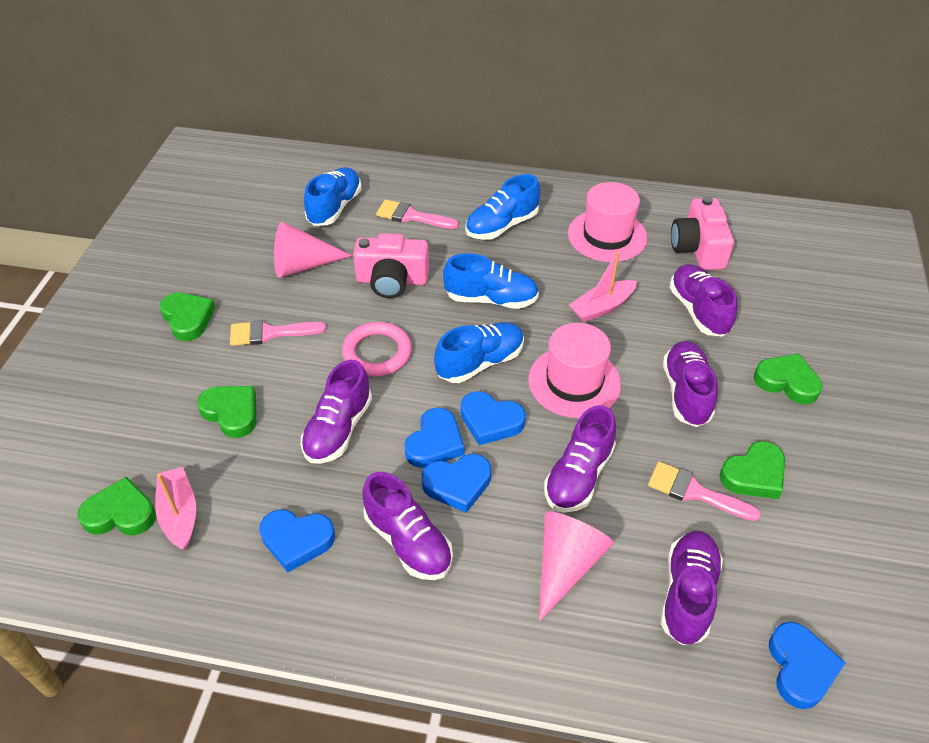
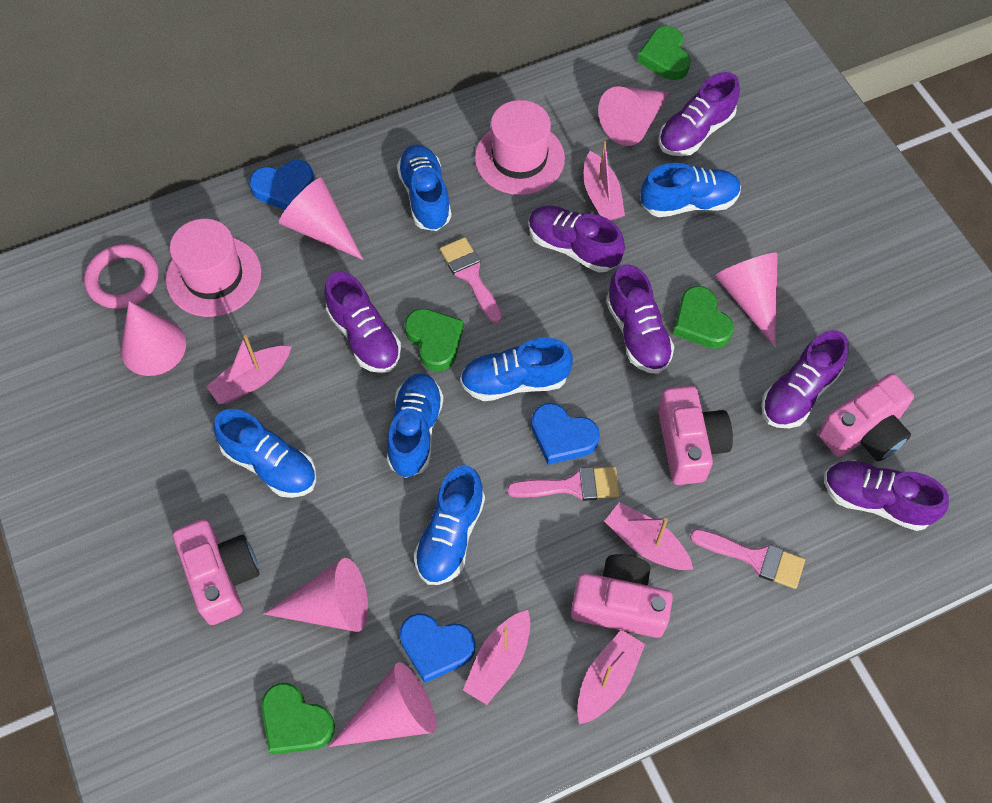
blue heart: 5 -> 3
blue shoe: 4 -> 6
green heart: 5 -> 4
pink boat: 2 -> 5
pink camera: 2 -> 4
pink cone: 2 -> 6

